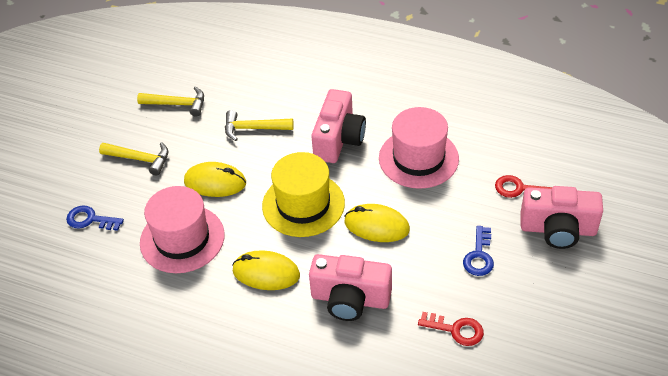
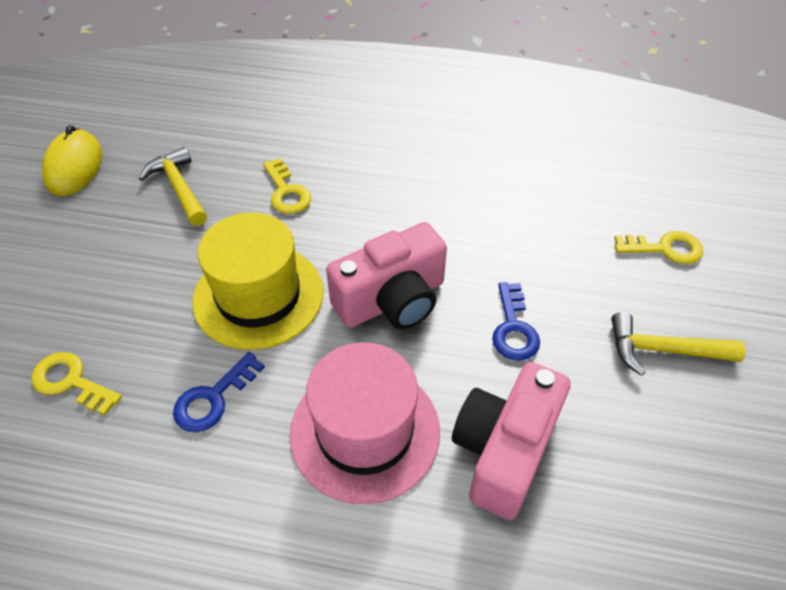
pink camera: 3 -> 2
pink hat: 2 -> 1
red key: 2 -> 0
yellow hammer: 3 -> 2
yellow key: 0 -> 3
yellow mouse: 3 -> 1

